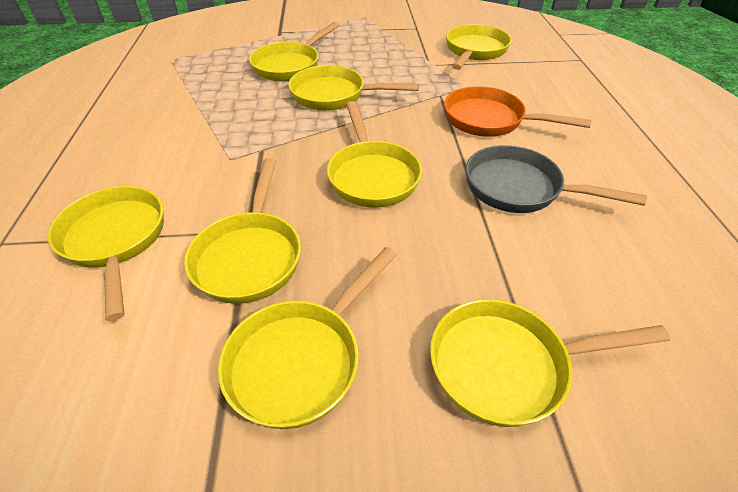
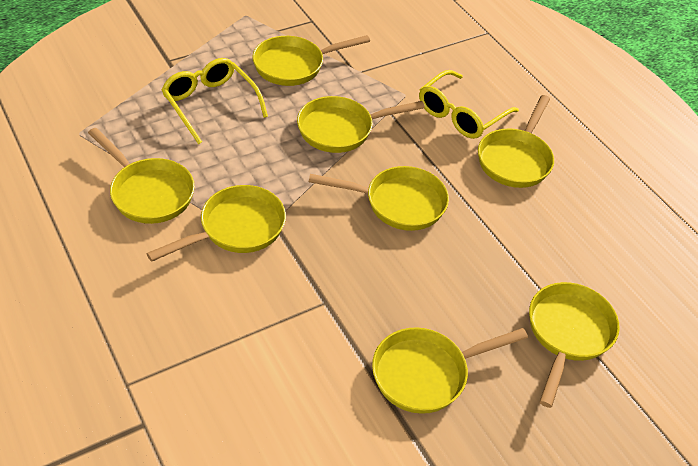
grey pan: 1 -> 0
orange pan: 1 -> 0
yellow glasses: 0 -> 2

